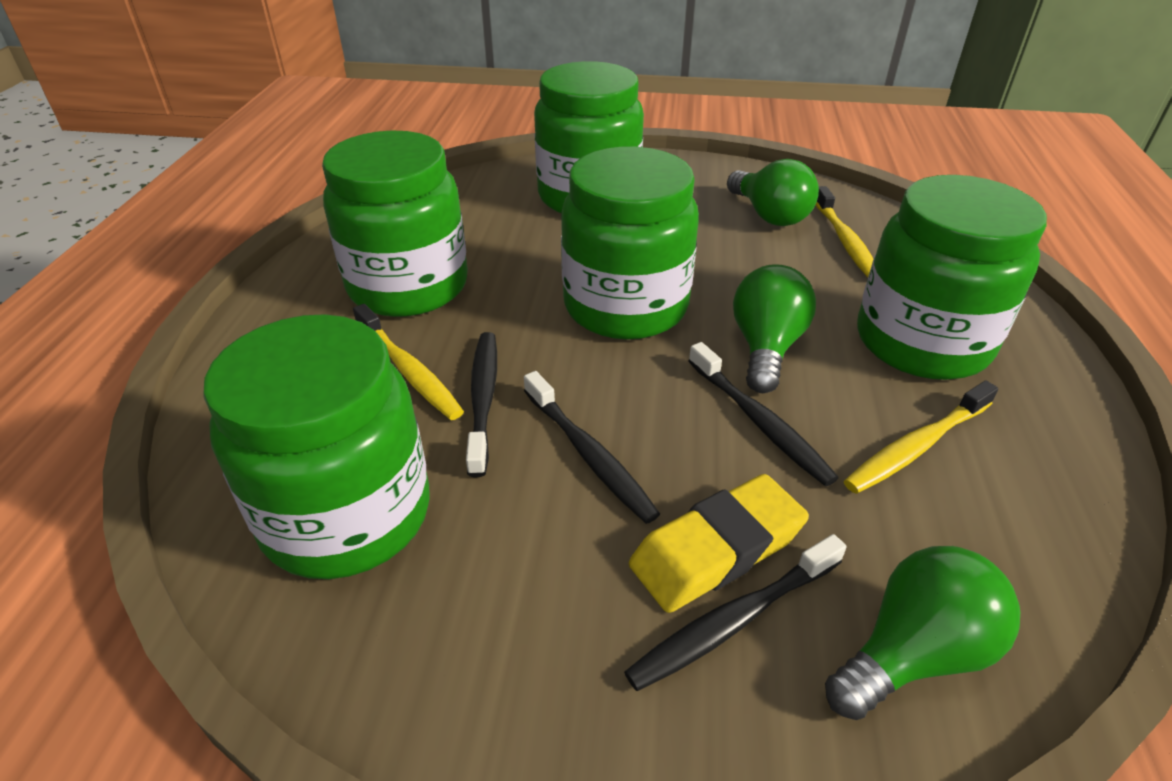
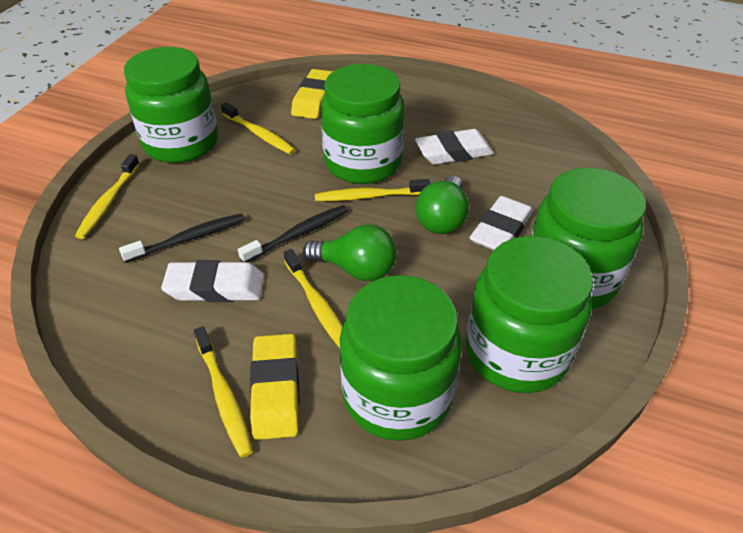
black toothbrush: 4 -> 2
green light bulb: 3 -> 2
white eraser: 0 -> 3
yellow eraser: 1 -> 2
yellow toothbrush: 3 -> 5

